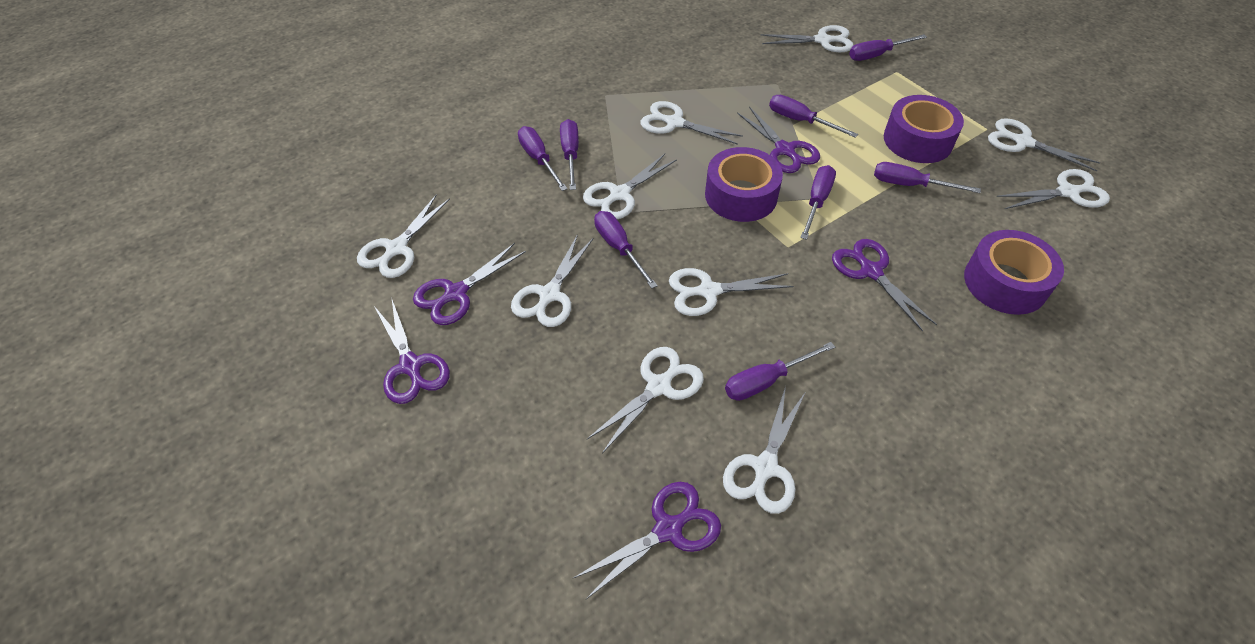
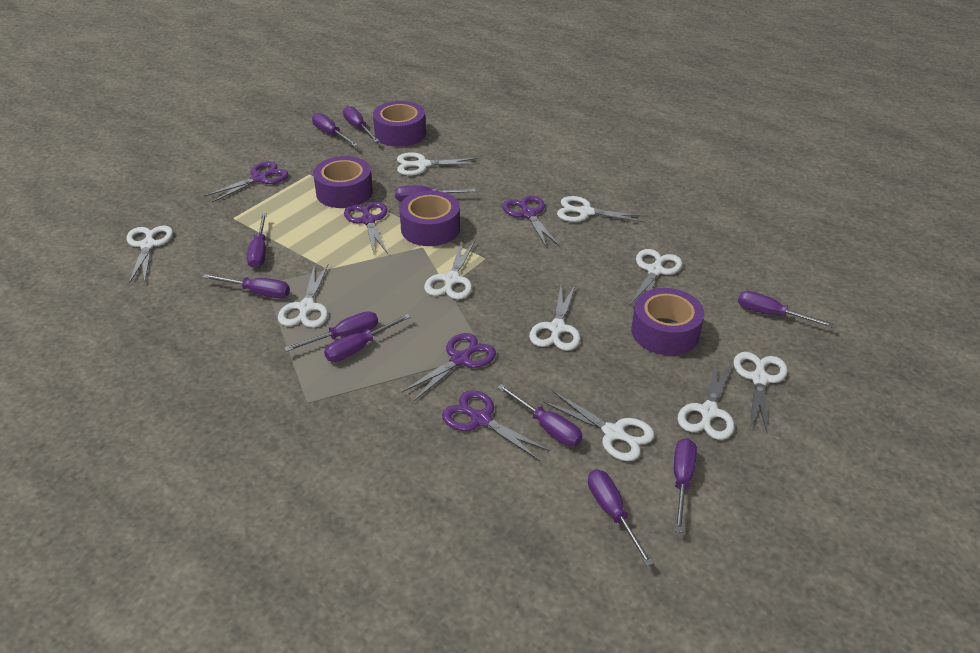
purple screwdriver: 8 -> 11
purple tape: 3 -> 4

